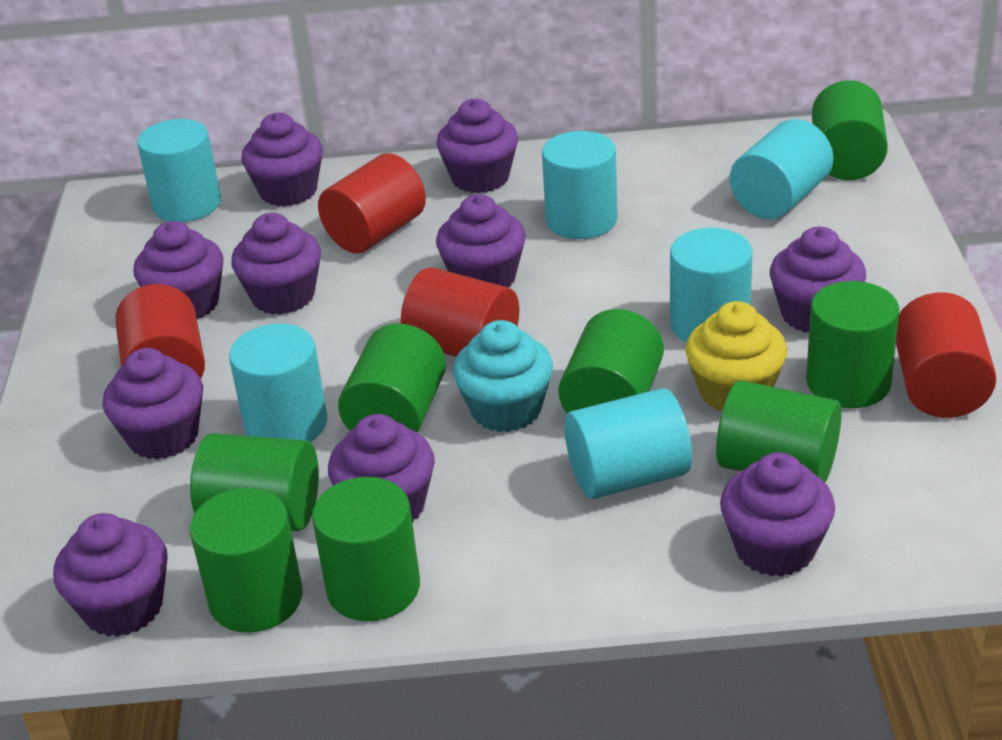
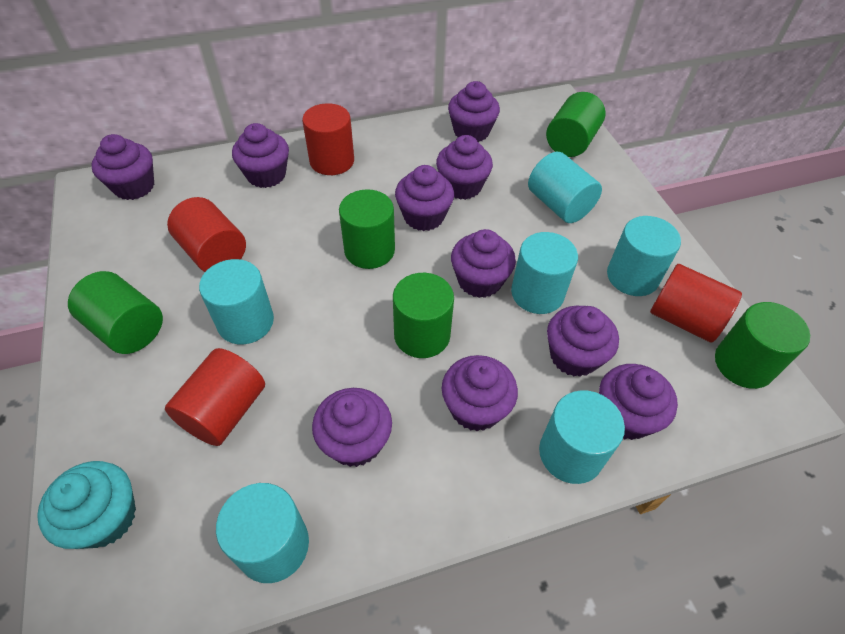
green cylinder: 8 -> 5
yellow cupcake: 1 -> 0

